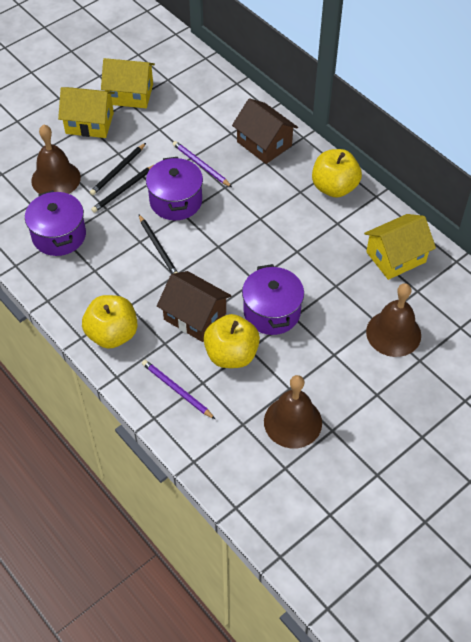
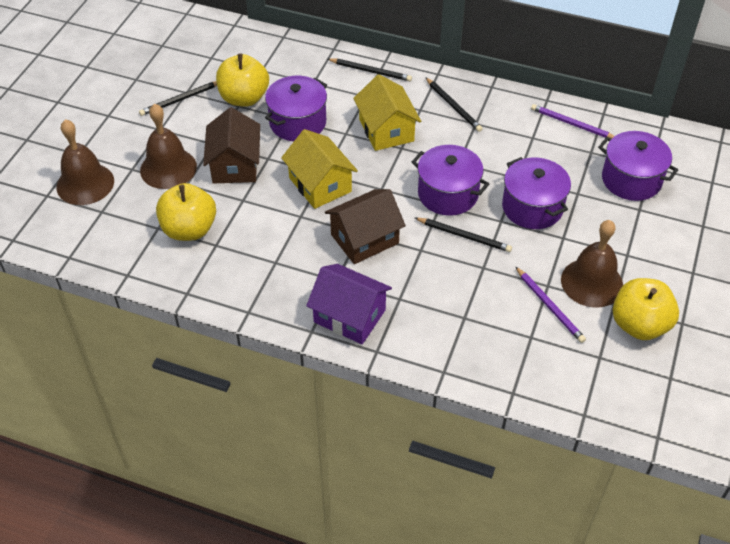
black pencil: 3 -> 4
purple house: 0 -> 1
purple pot: 3 -> 4
yellow house: 3 -> 2

